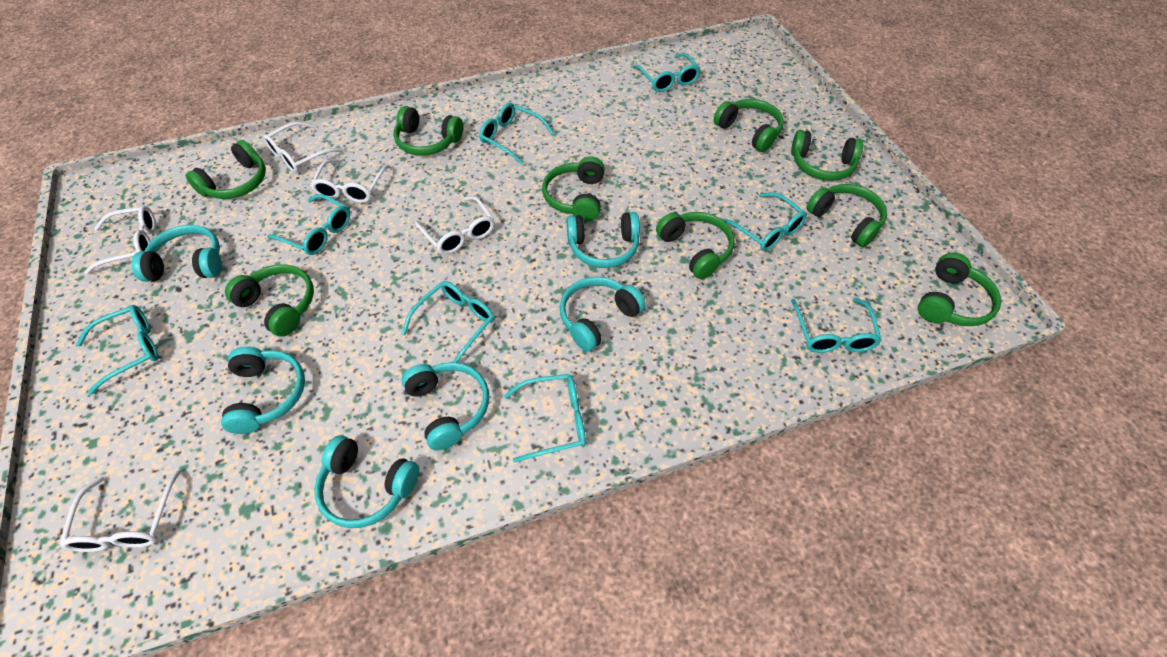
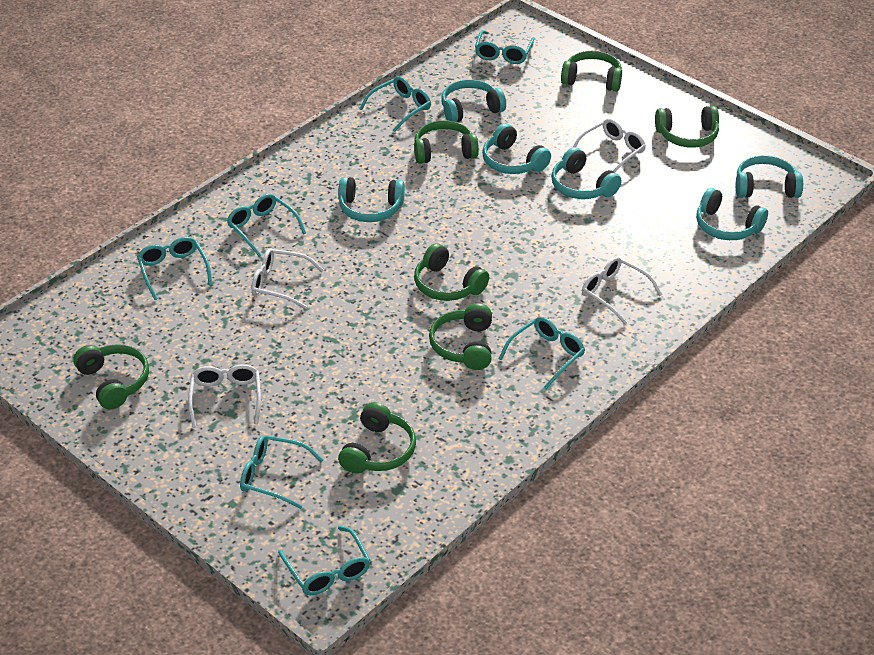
green headphones: 9 -> 7
turquoise glasses: 8 -> 7
white glasses: 5 -> 4

